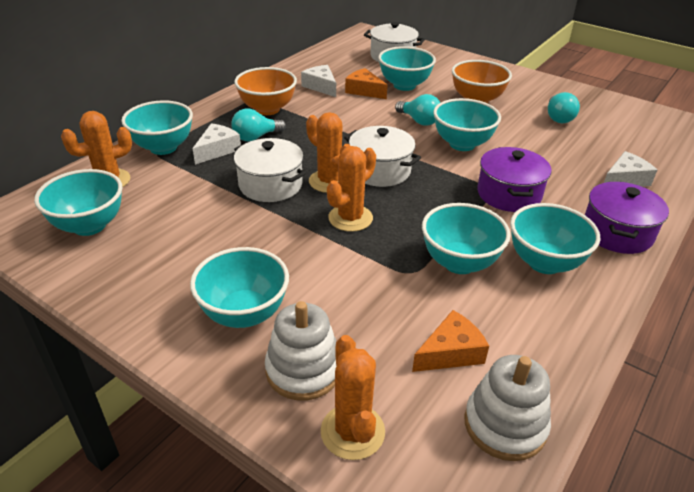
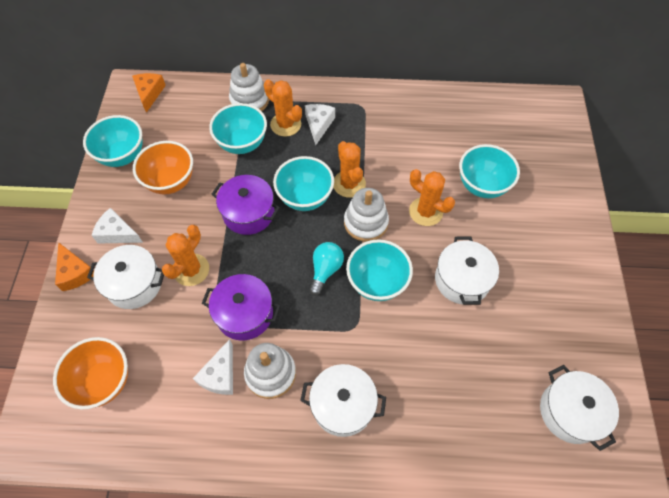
turquoise bowl: 7 -> 5
turquoise light bulb: 3 -> 1
white pot: 3 -> 4
white stacking toy: 2 -> 3

